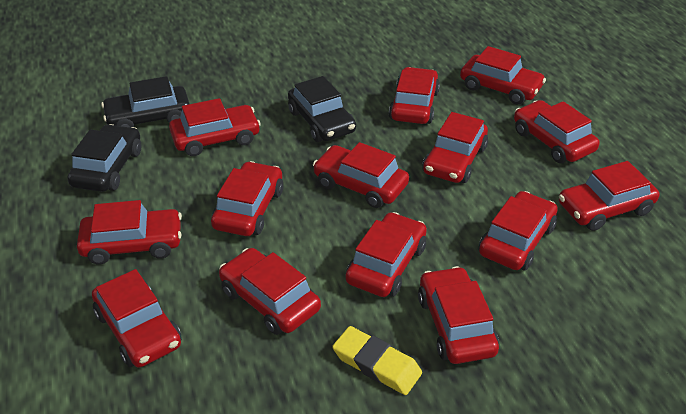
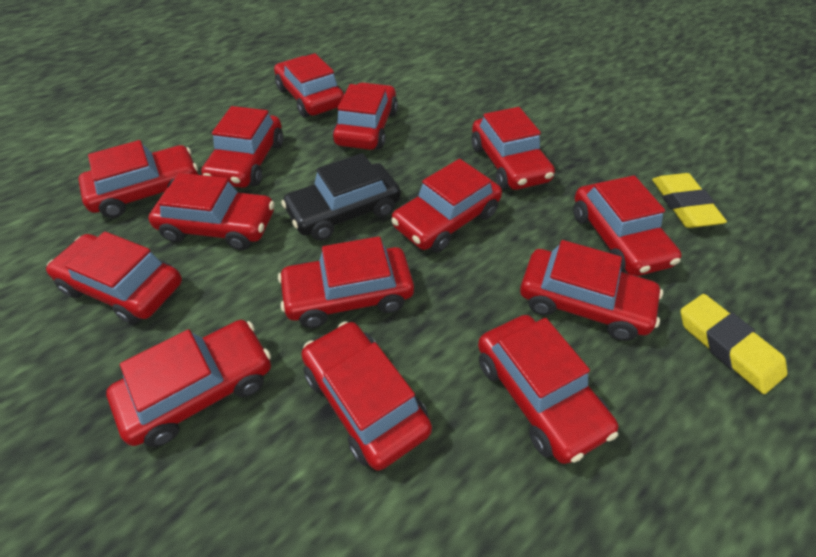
black car: 3 -> 1
yellow eraser: 1 -> 2

